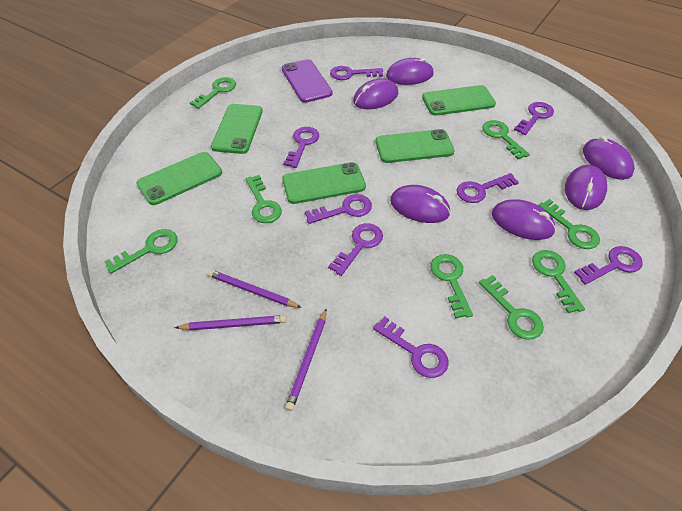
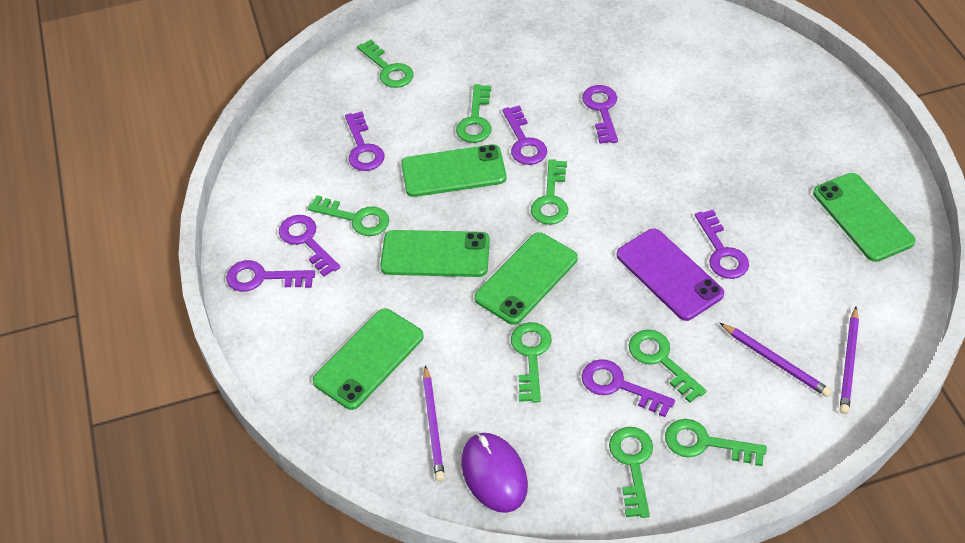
purple key: 8 -> 7
purple mouse: 6 -> 1

